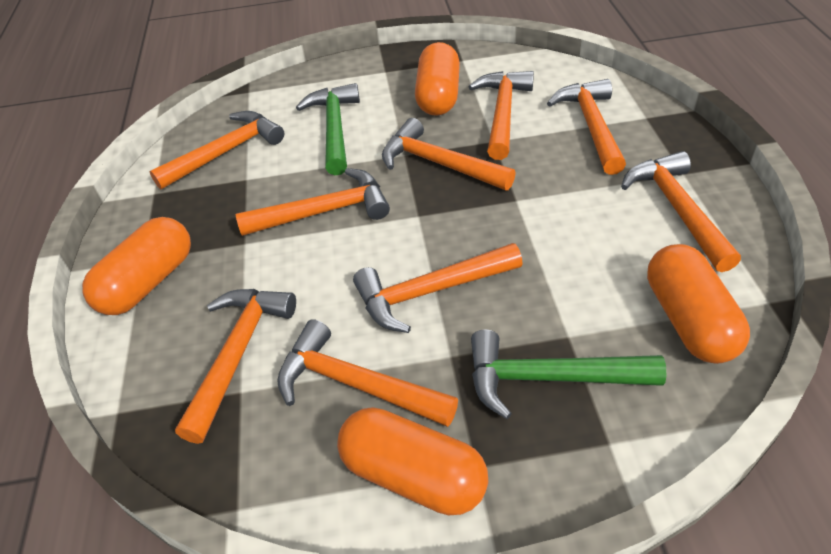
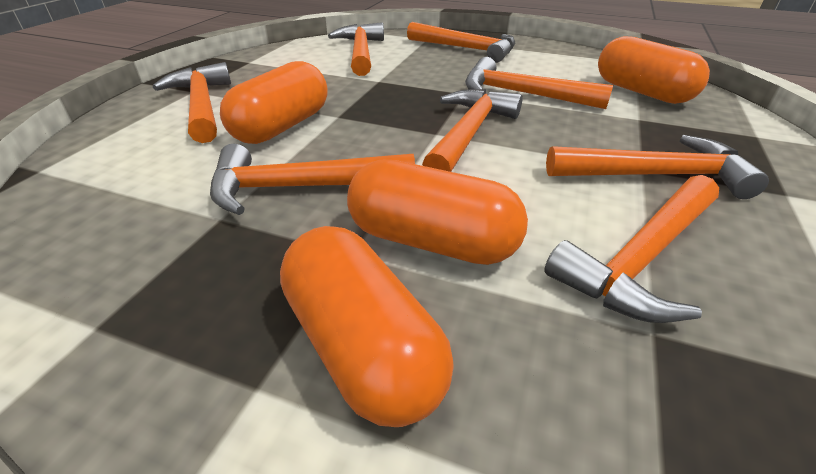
green hammer: 2 -> 0
orange hammer: 9 -> 8

